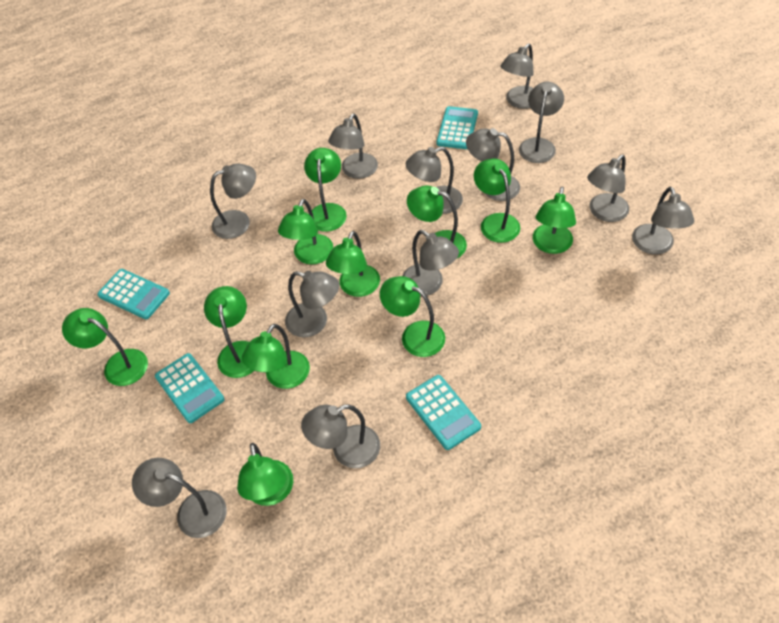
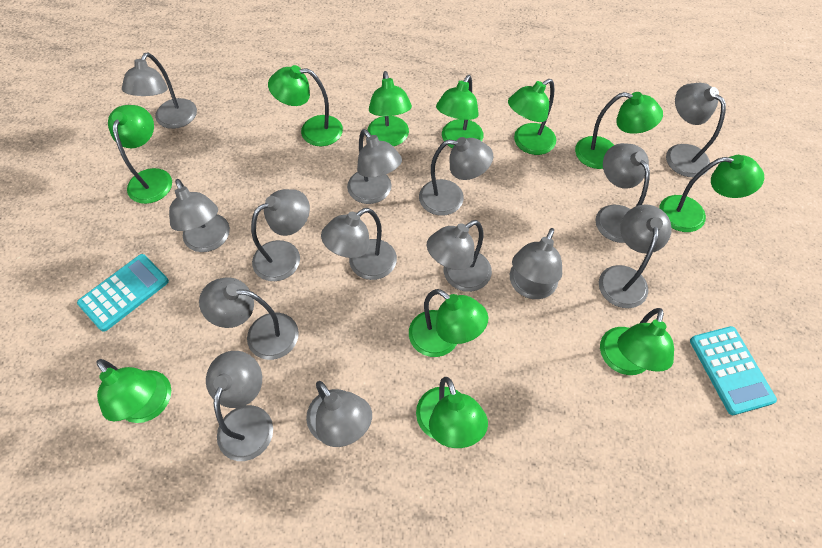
grey lamp: 12 -> 14
turquoise calculator: 4 -> 2

